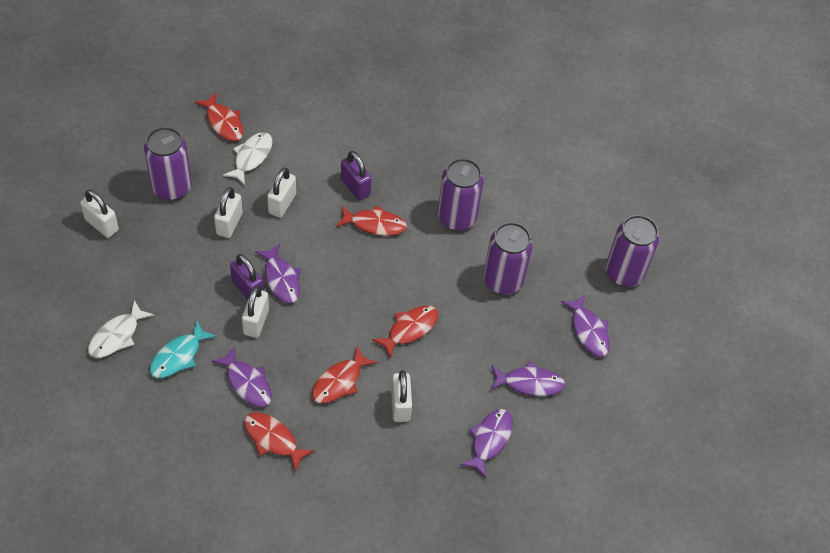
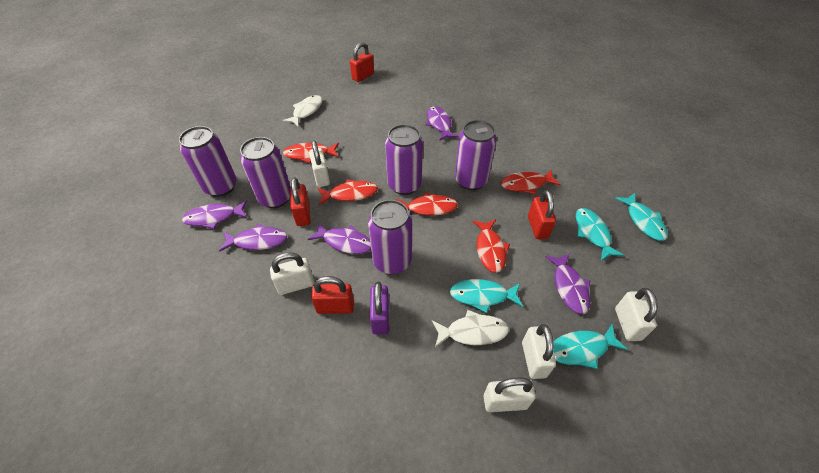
purple can: 4 -> 5
purple padlock: 2 -> 1
red padlock: 0 -> 4
turquoise fish: 1 -> 4

